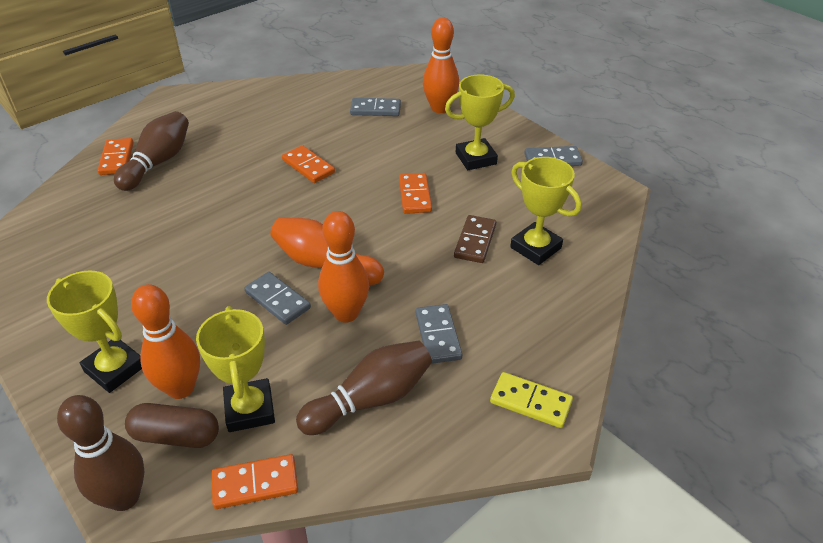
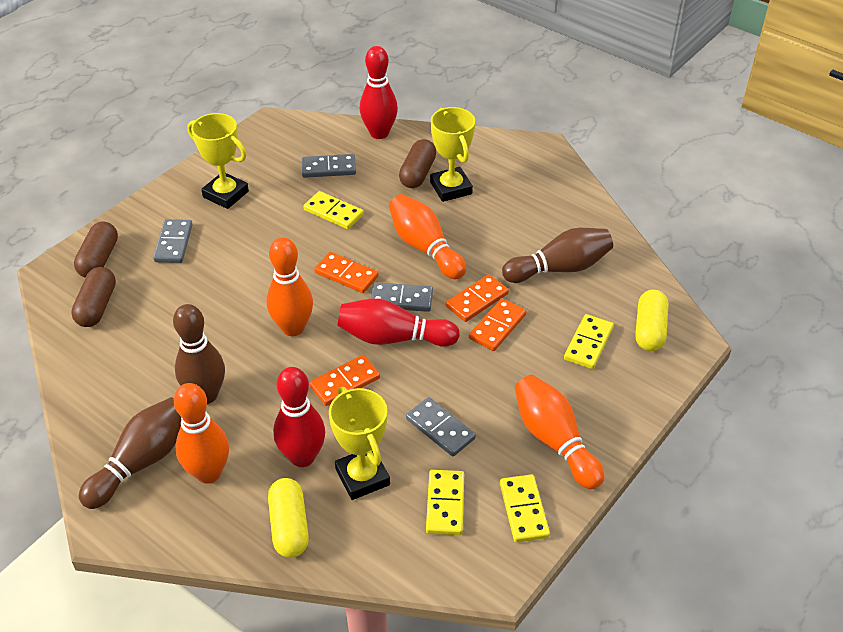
brown capsule: 1 -> 3
brown domino: 1 -> 0
red bowling pin: 0 -> 3
yellow capsule: 0 -> 2
yellow domino: 1 -> 4
yellow trophy: 4 -> 3

